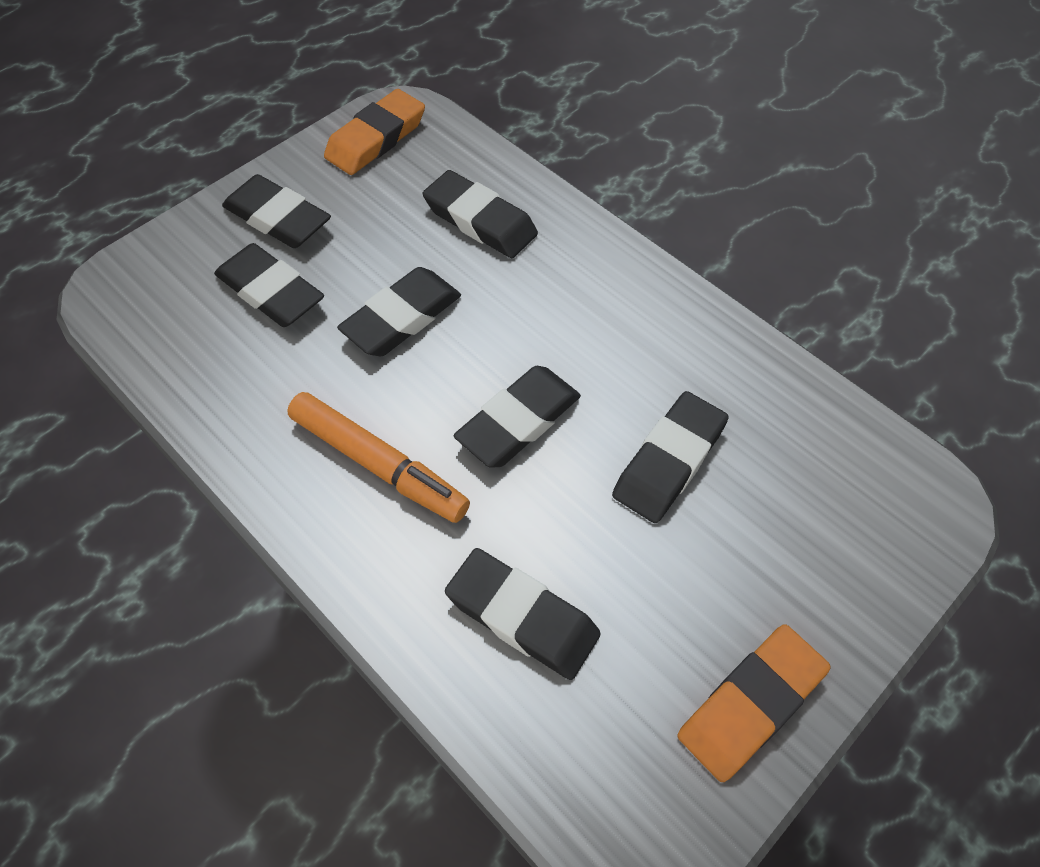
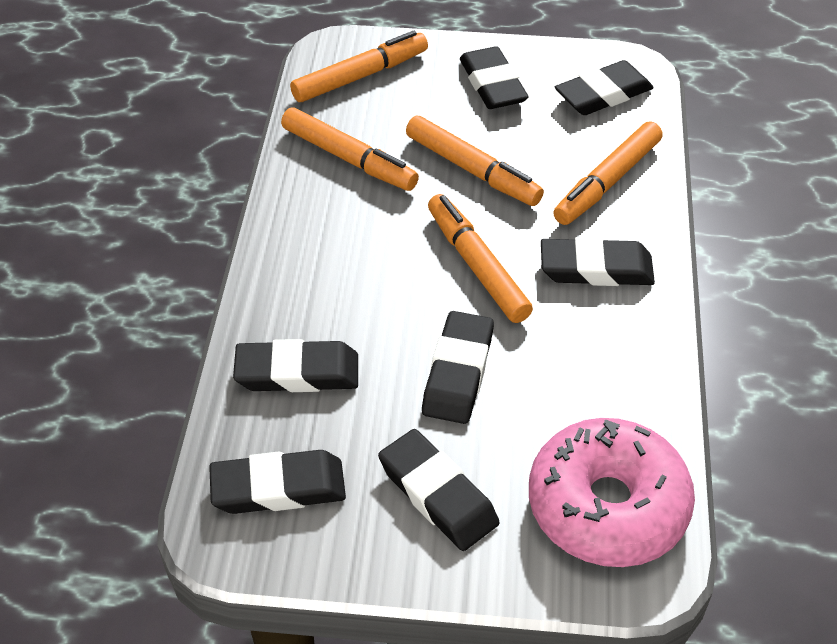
orange eraser: 2 -> 0
orange marker: 1 -> 5
pink donut: 0 -> 1

